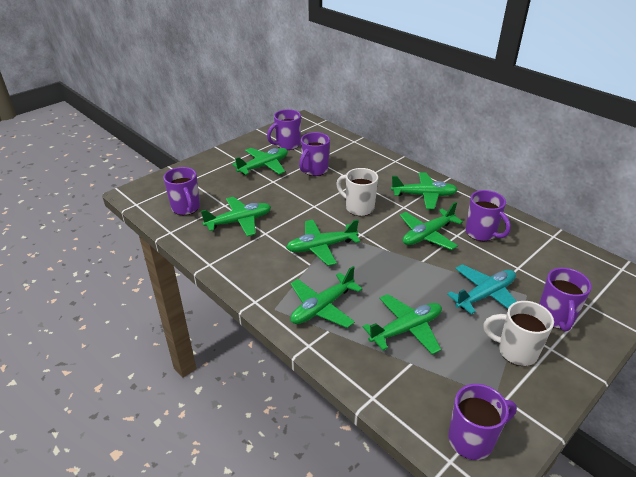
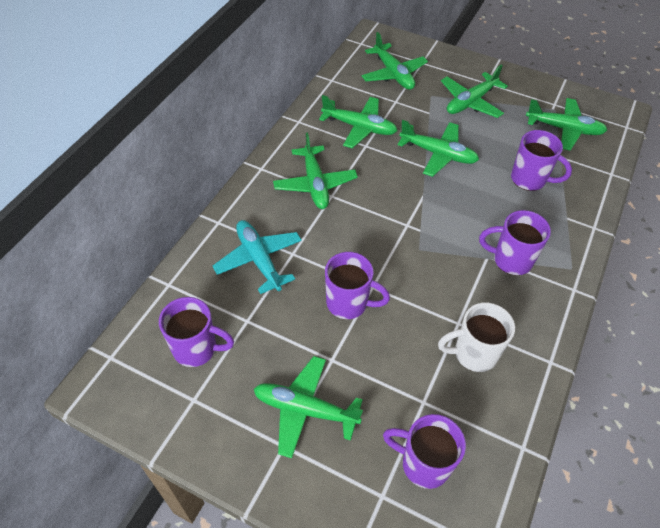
purple mug: 6 -> 5
white mug: 2 -> 1

